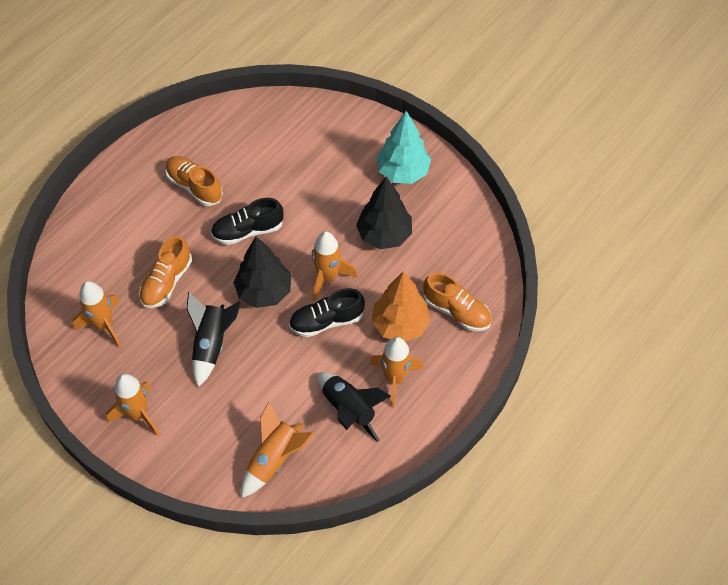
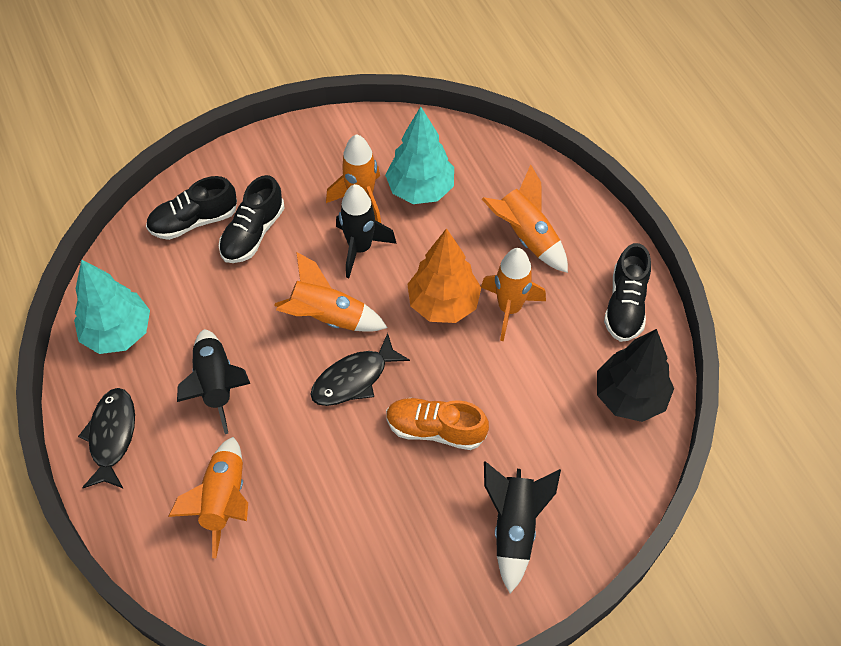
black fish: 0 -> 2
black rocket: 2 -> 3
black shoe: 2 -> 3
black tree: 2 -> 1
orange shoe: 3 -> 1
turquoise tree: 1 -> 2

